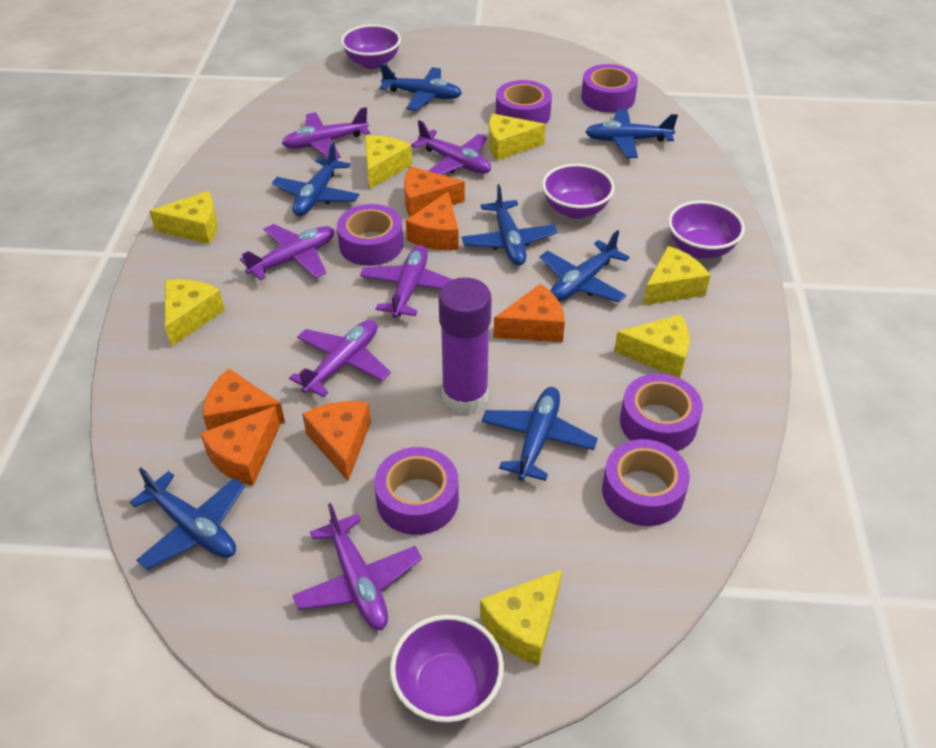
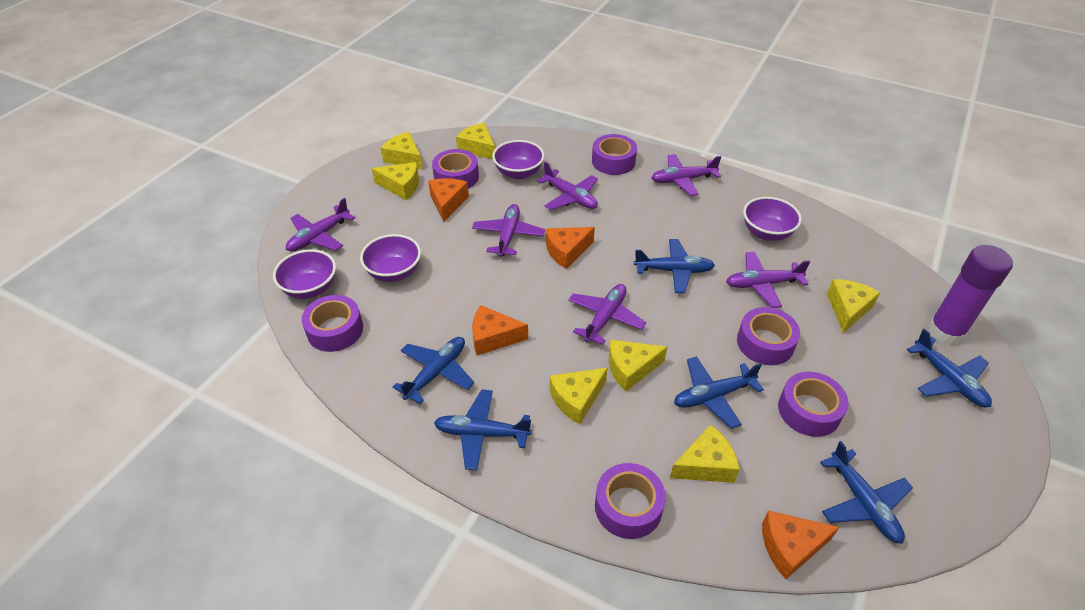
blue plane: 7 -> 6
orange cheese: 6 -> 4

